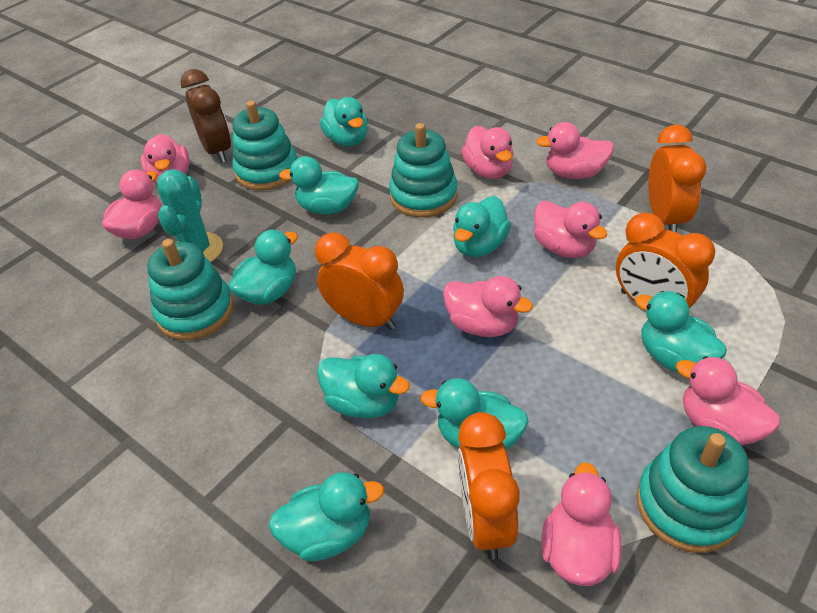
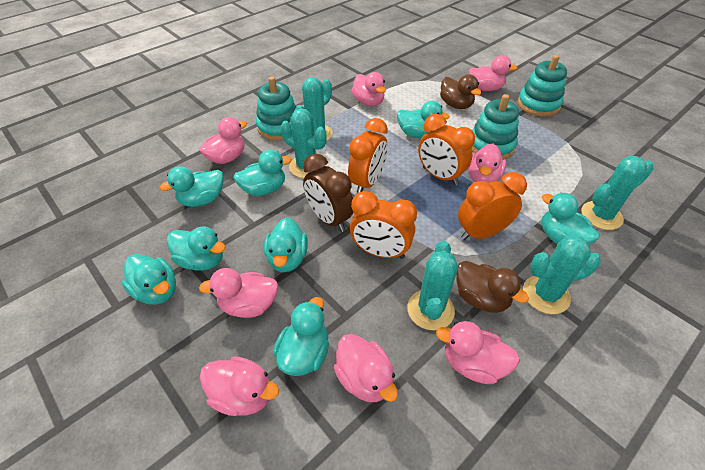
brown duck: 0 -> 2
turquoise cactus: 1 -> 5
turquoise stacking toy: 4 -> 3

